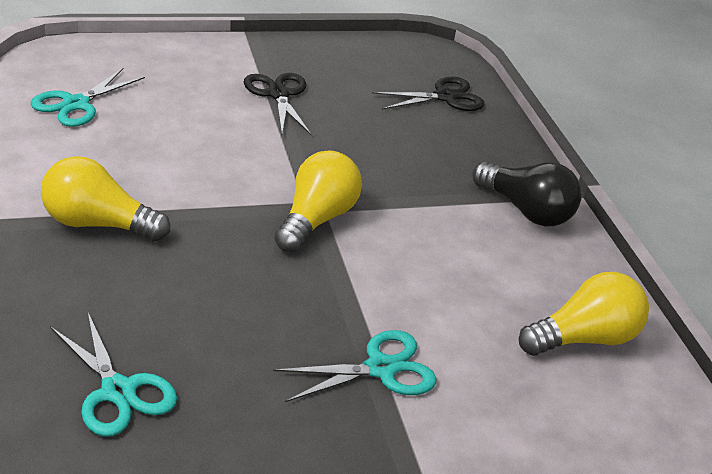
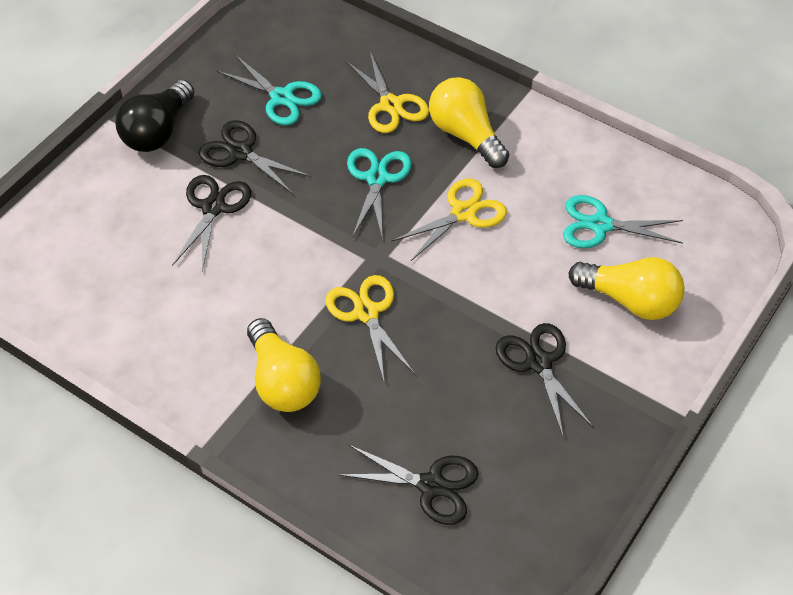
black scissors: 2 -> 4
yellow scissors: 0 -> 3

